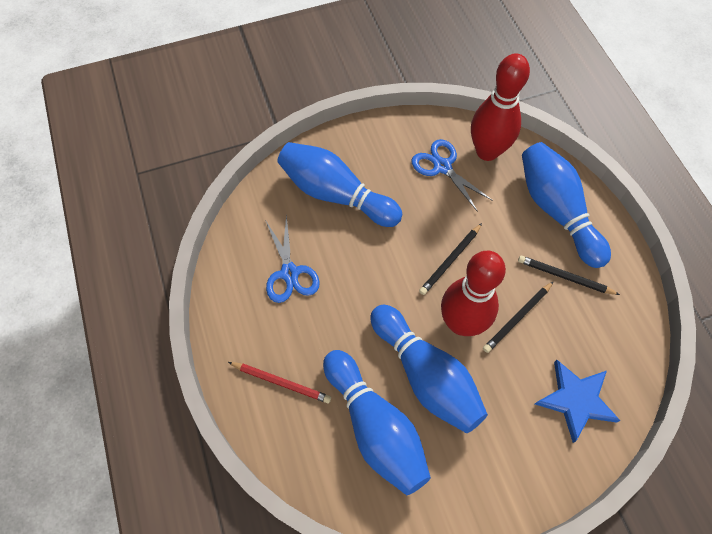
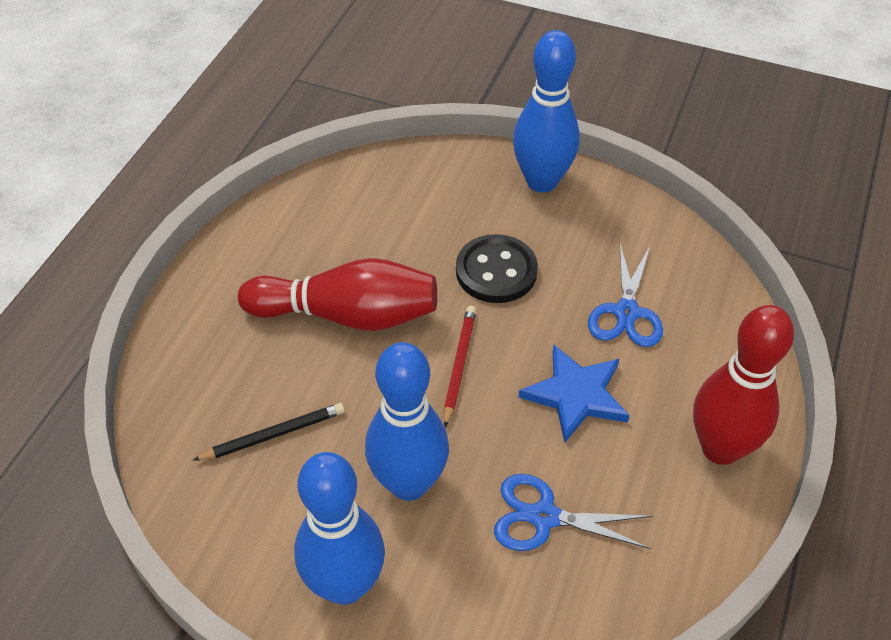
black button: 0 -> 1
black pencil: 3 -> 1
blue bowling pin: 4 -> 3

